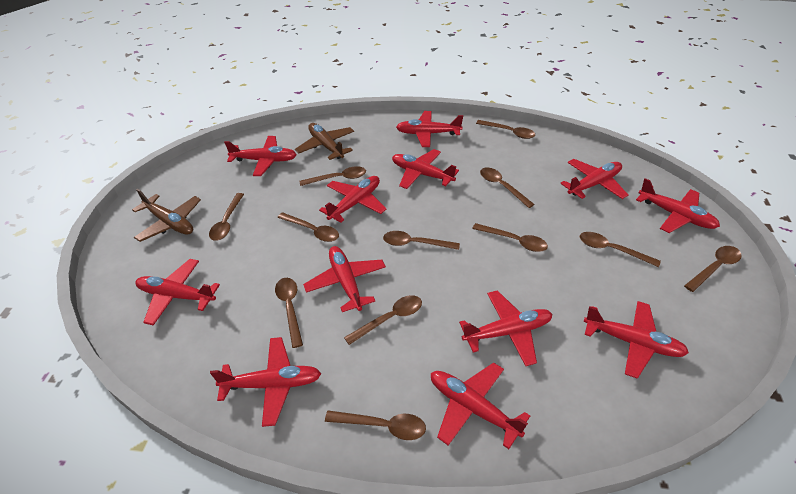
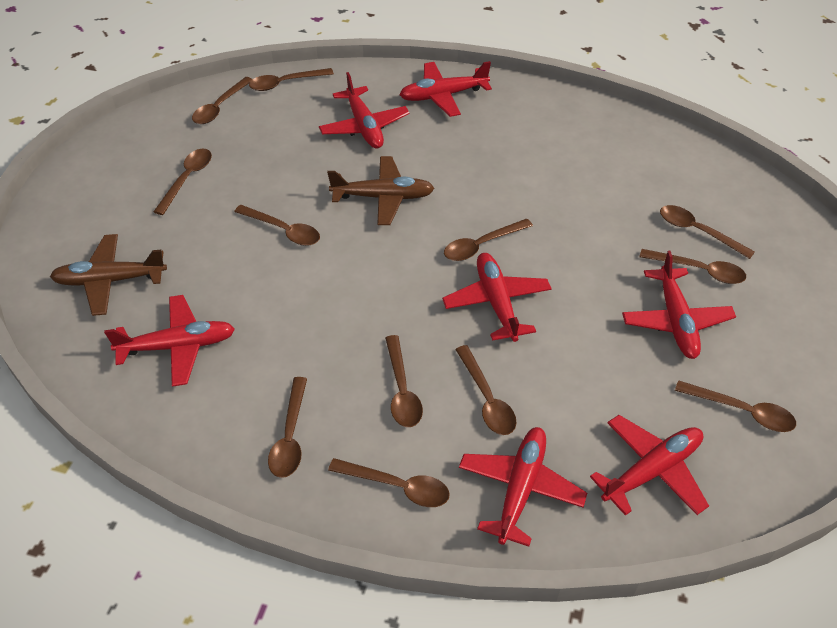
red plane: 12 -> 7

